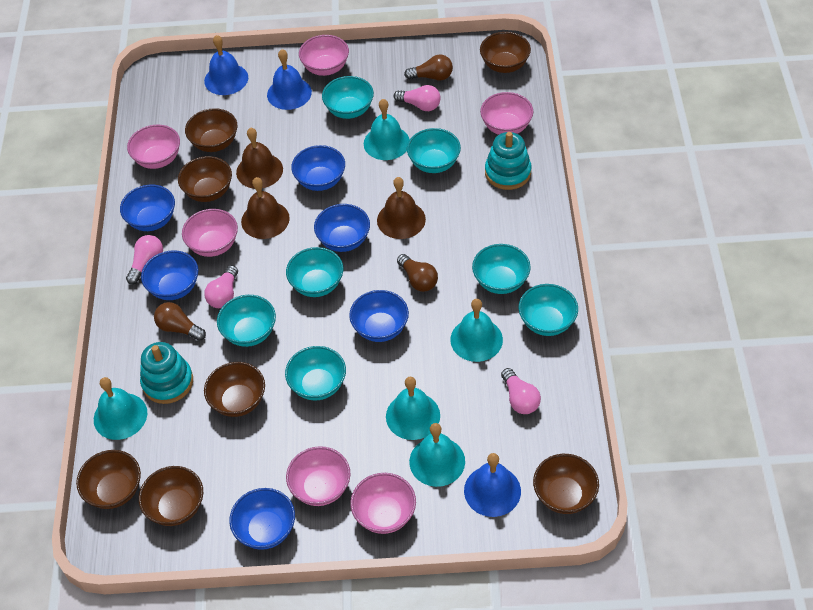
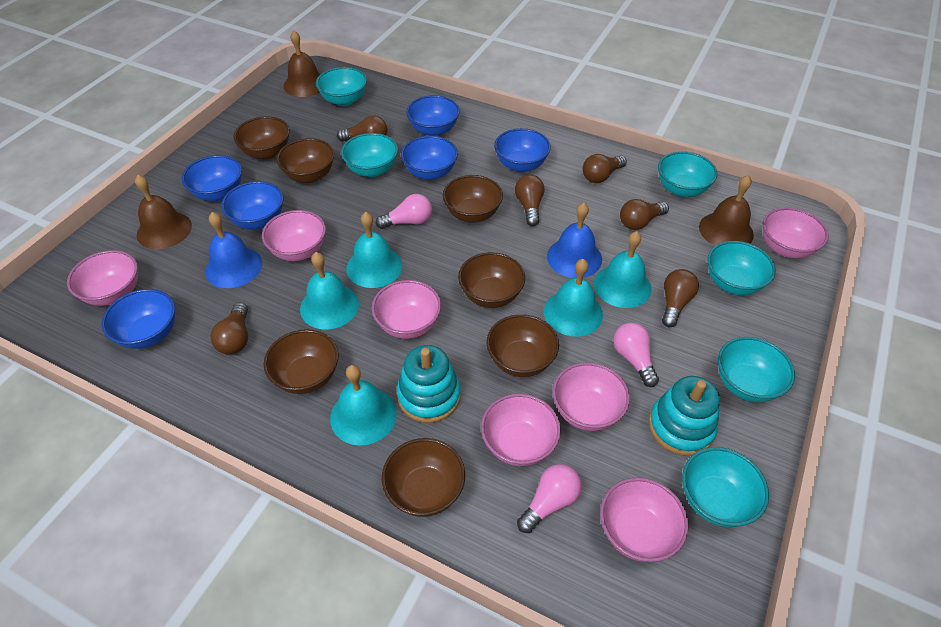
blue bell: 3 -> 2
brown light bulb: 3 -> 6
pink bowl: 6 -> 7
pink light bulb: 4 -> 3
turquoise bowl: 7 -> 6

